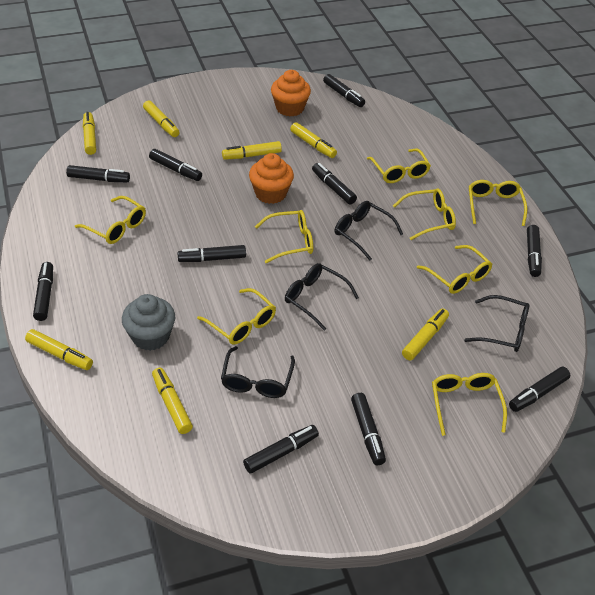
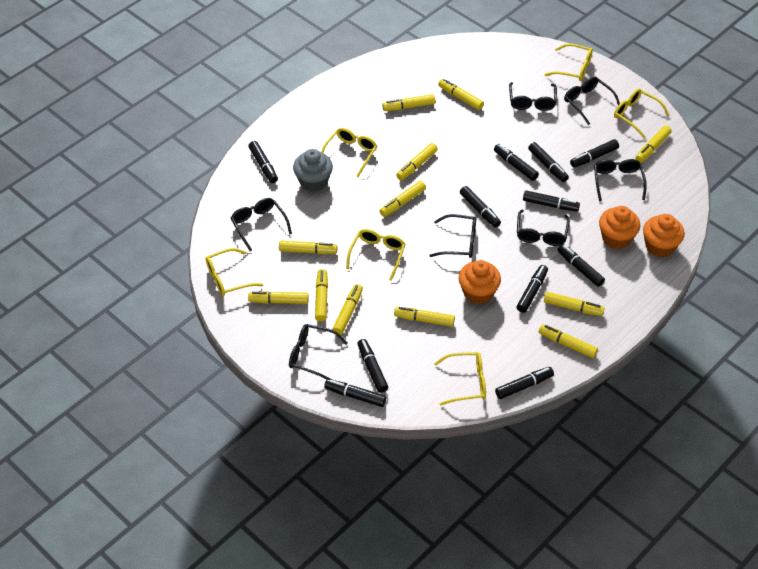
black glasses: 4 -> 7
black marker: 10 -> 11
orange cupcake: 2 -> 3
yellow glasses: 8 -> 6
yellow marker: 7 -> 12

